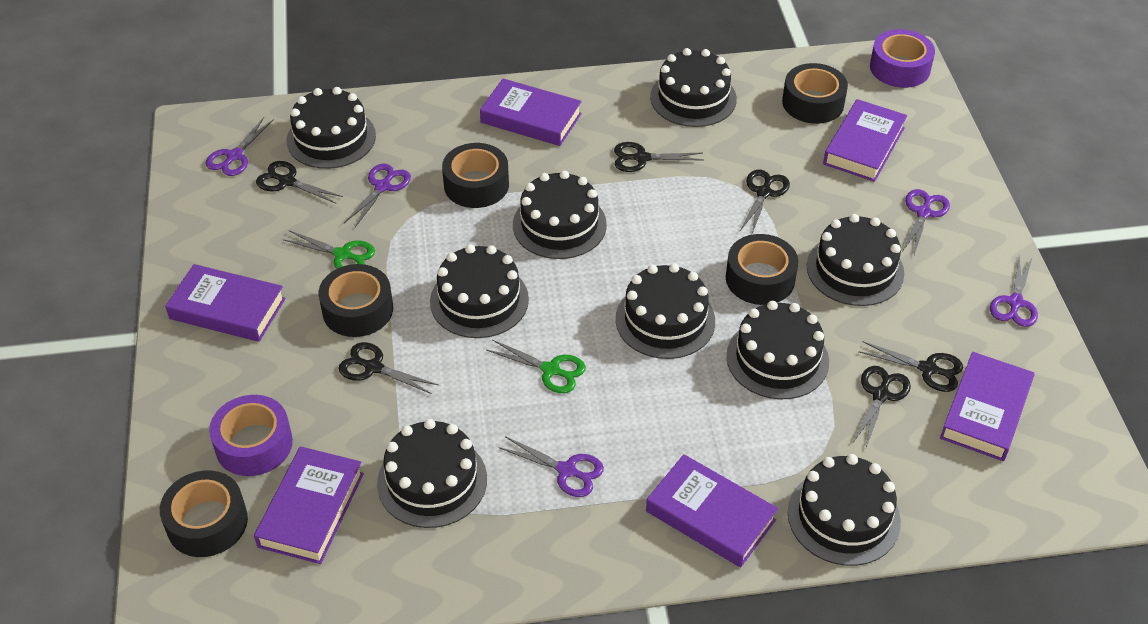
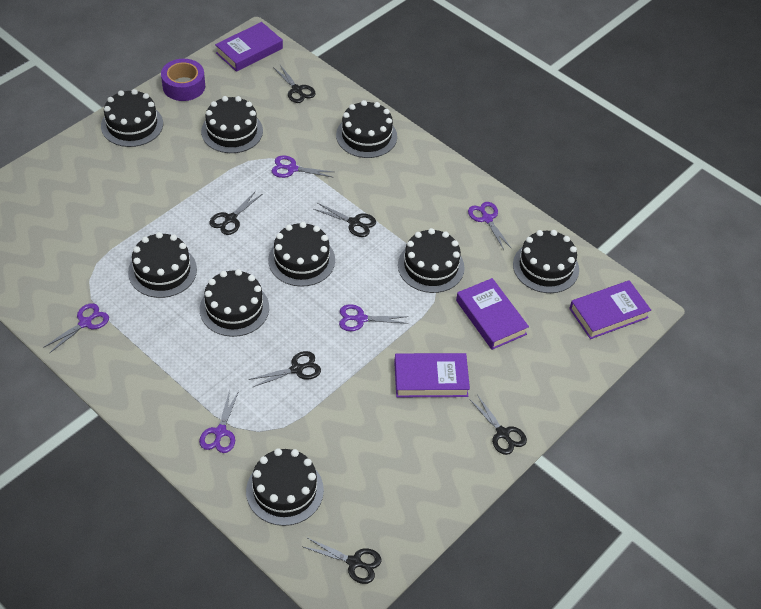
black tape: 5 -> 0
green scissors: 2 -> 0
purple book: 6 -> 4
purple tape: 2 -> 1

